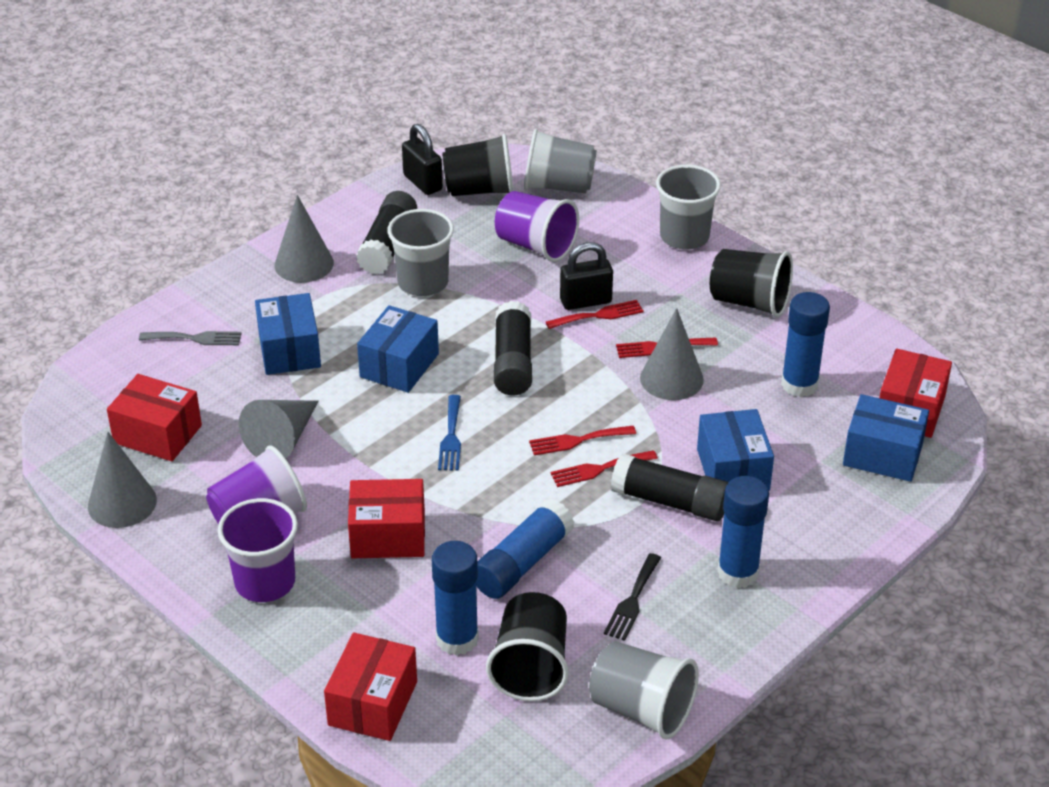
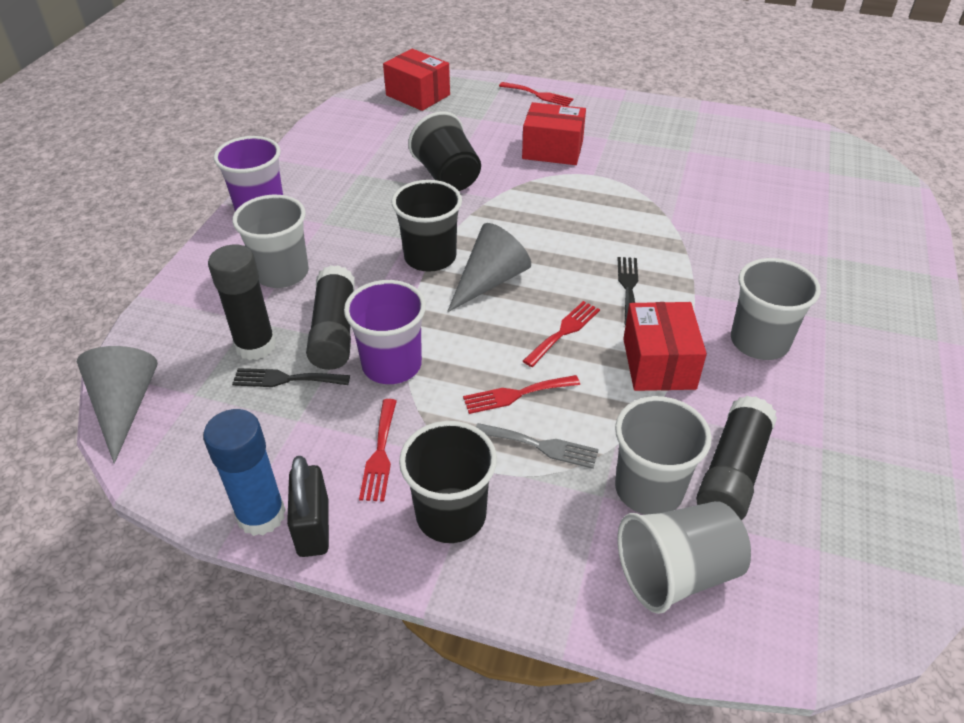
black fork: 1 -> 2
black padlock: 2 -> 1
blue box: 4 -> 0
blue fork: 1 -> 0
blue glue stick: 4 -> 1
grey cone: 4 -> 2
purple cup: 3 -> 2
red box: 4 -> 3

